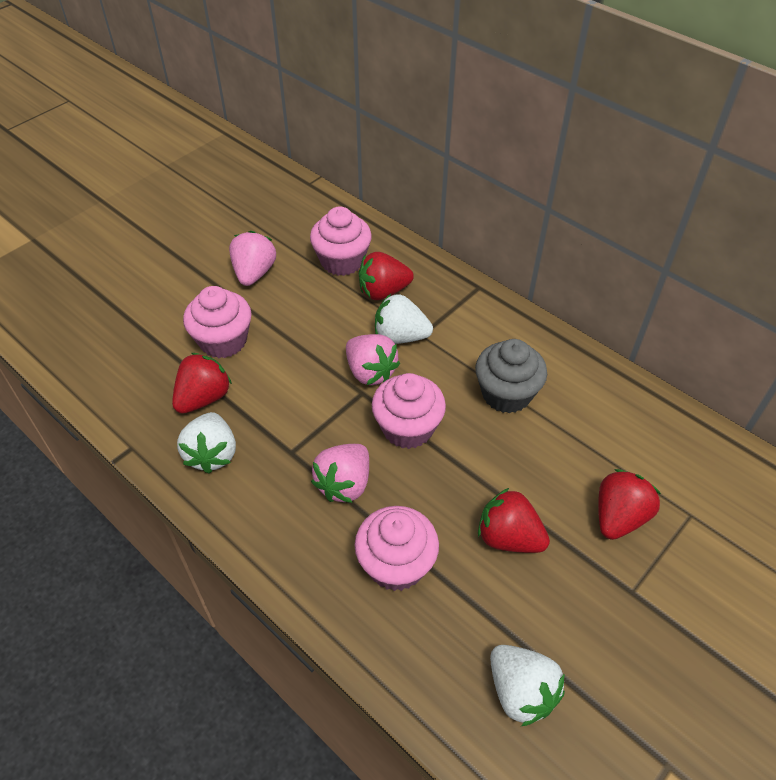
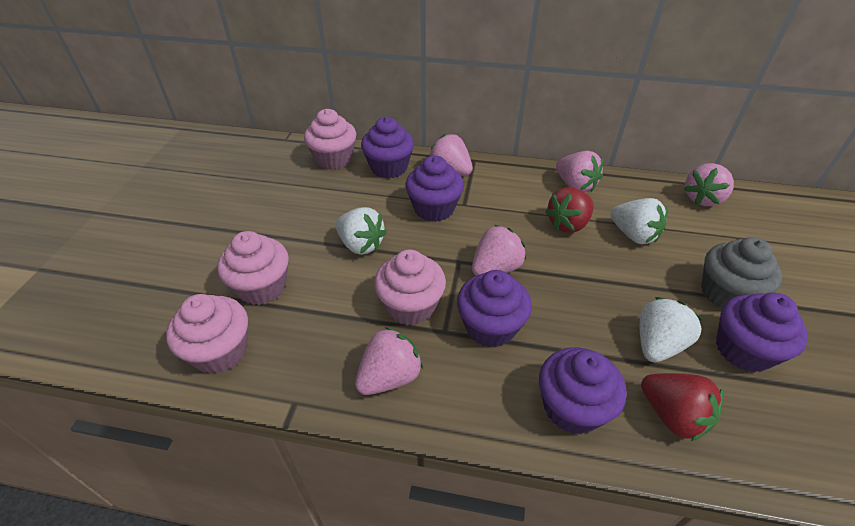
pink strawberry: 3 -> 5
purple cupcake: 0 -> 5
red strawberry: 4 -> 2

